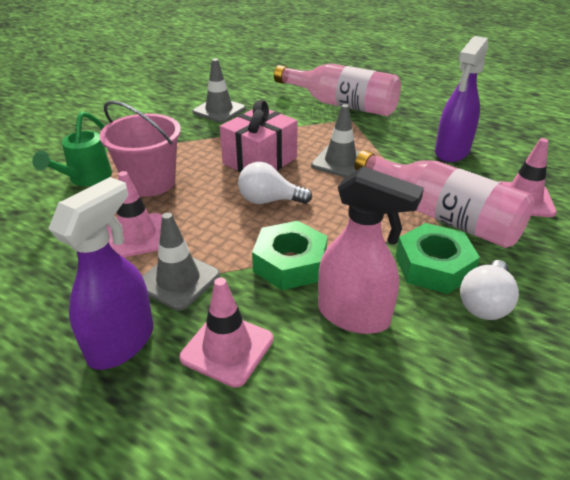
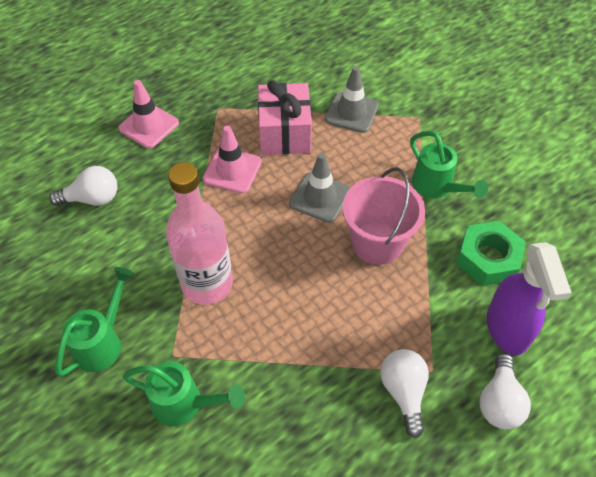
green nut: 2 -> 1
green watering can: 1 -> 3
grey traffic cone: 3 -> 2
pink bottle: 2 -> 1
pink spray bottle: 1 -> 0
pink traffic cone: 3 -> 2
purple spray bottle: 2 -> 1
white light bulb: 2 -> 3

